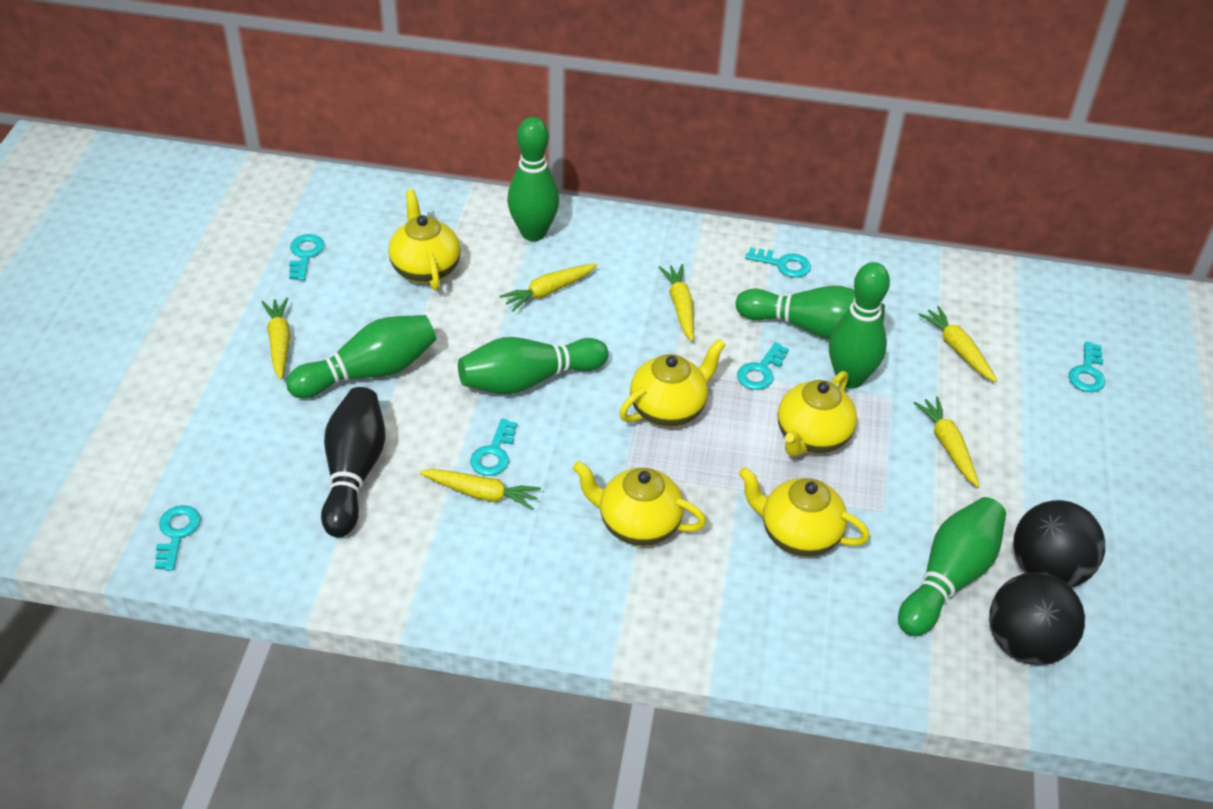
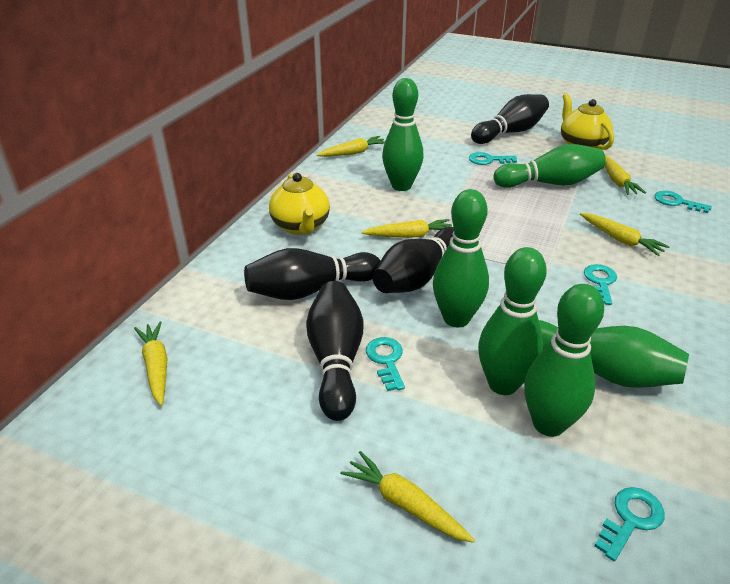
black ball: 2 -> 0
black bowling pin: 1 -> 4
turquoise key: 6 -> 5
yellow teapot: 5 -> 2

